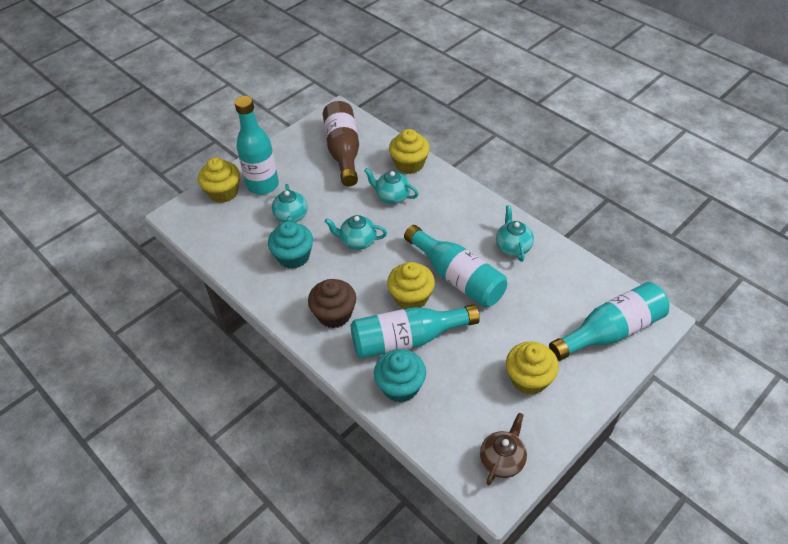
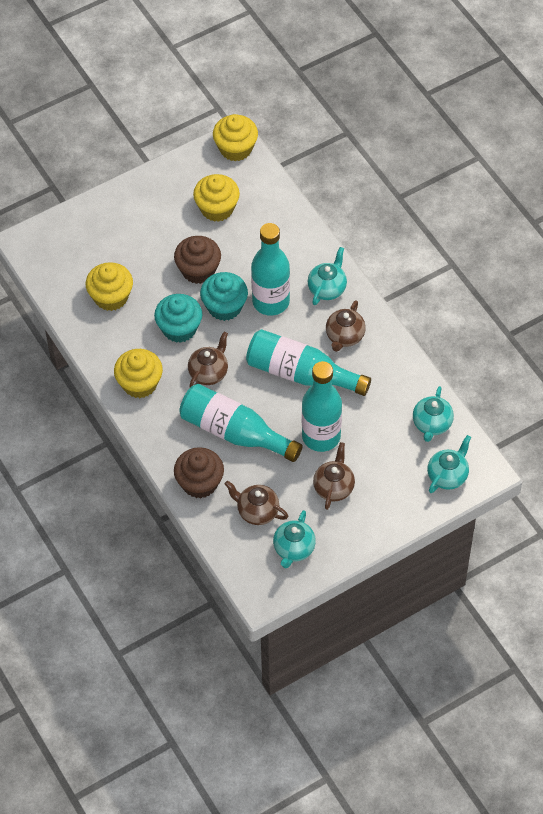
brown bottle: 1 -> 0
brown cupcake: 1 -> 2
brown teapot: 1 -> 4

